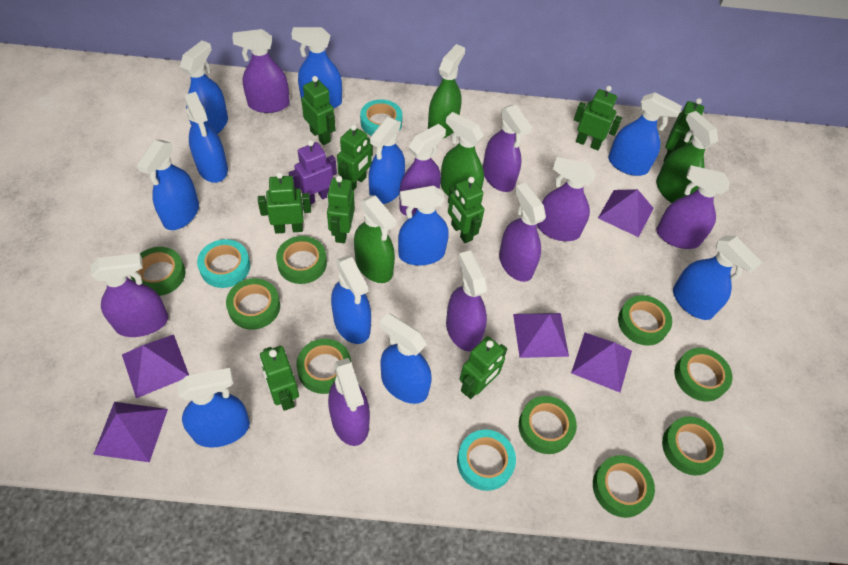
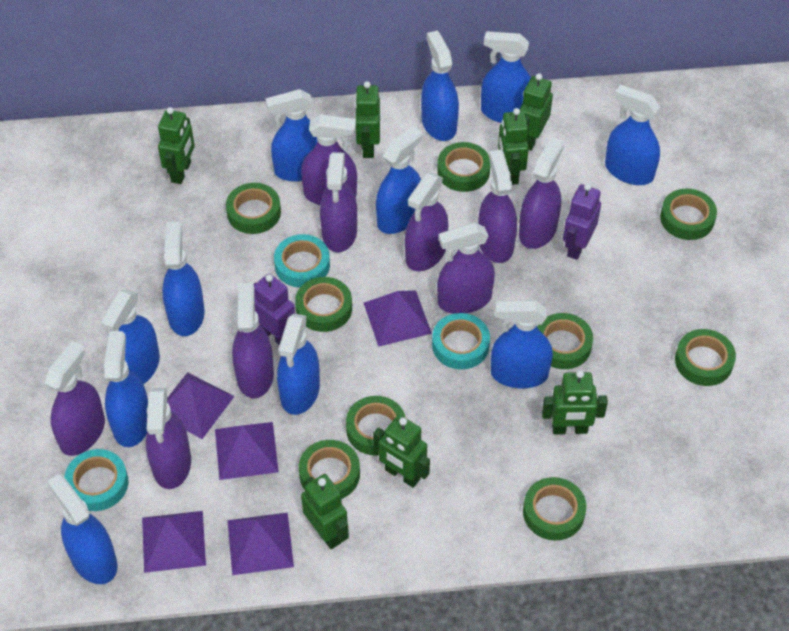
green robot: 9 -> 7
green spray bottle: 4 -> 0
purple robot: 1 -> 2

